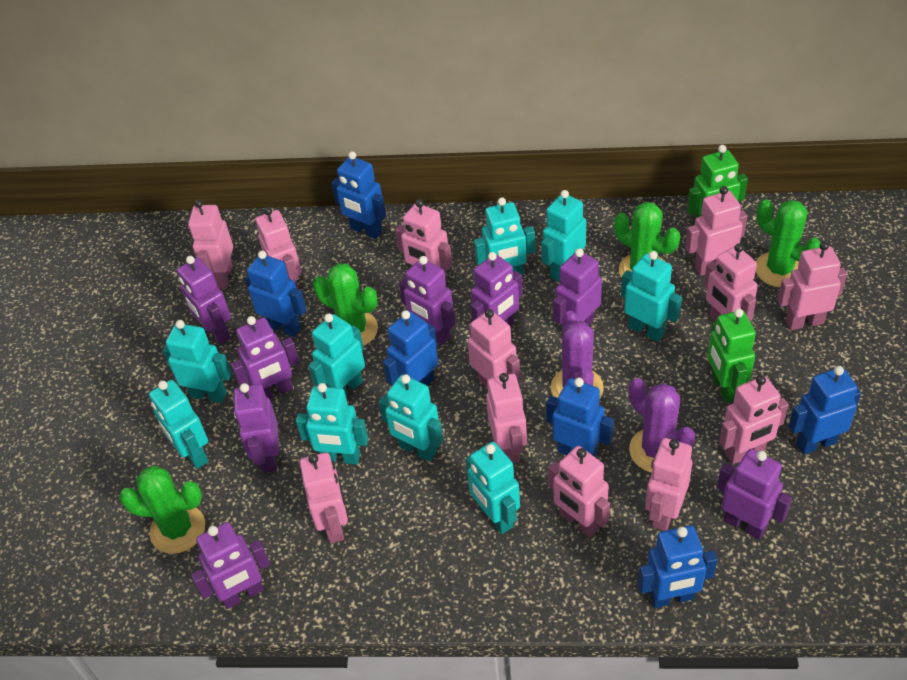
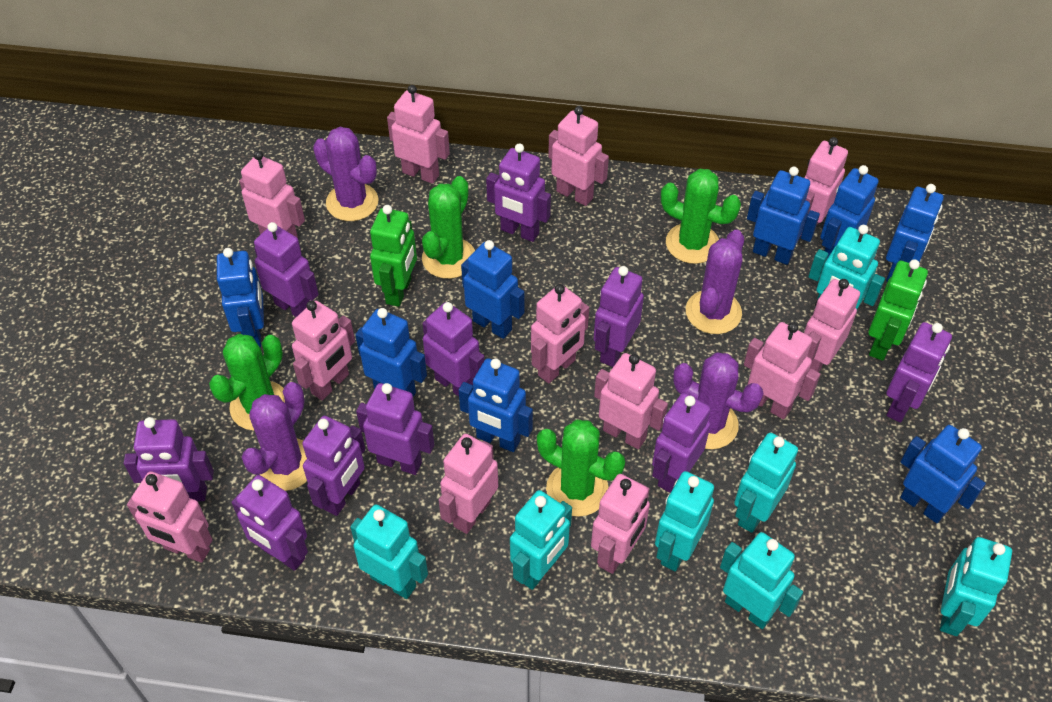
blue robot: 6 -> 8
purple cactus: 2 -> 4
purple robot: 8 -> 10
turquoise robot: 9 -> 7

